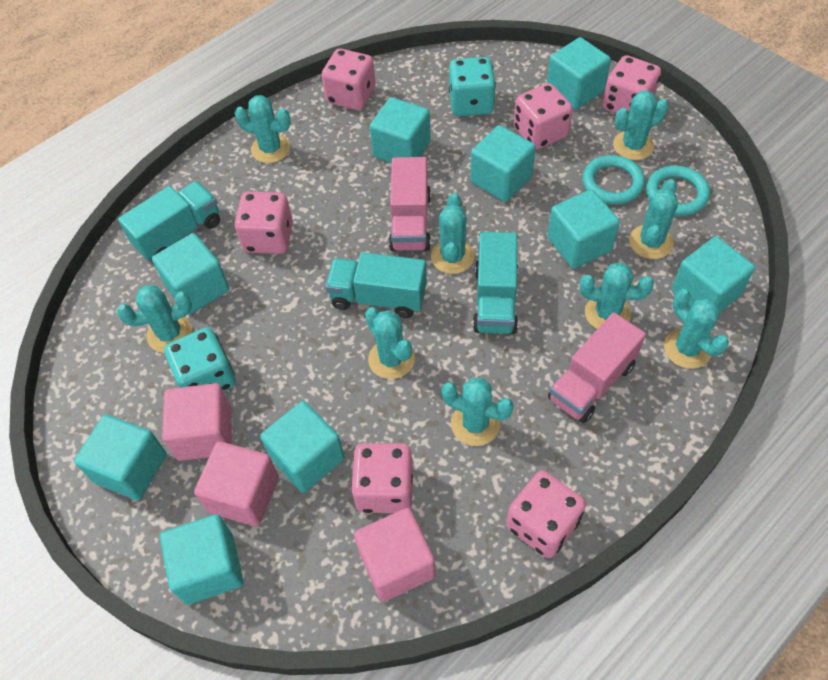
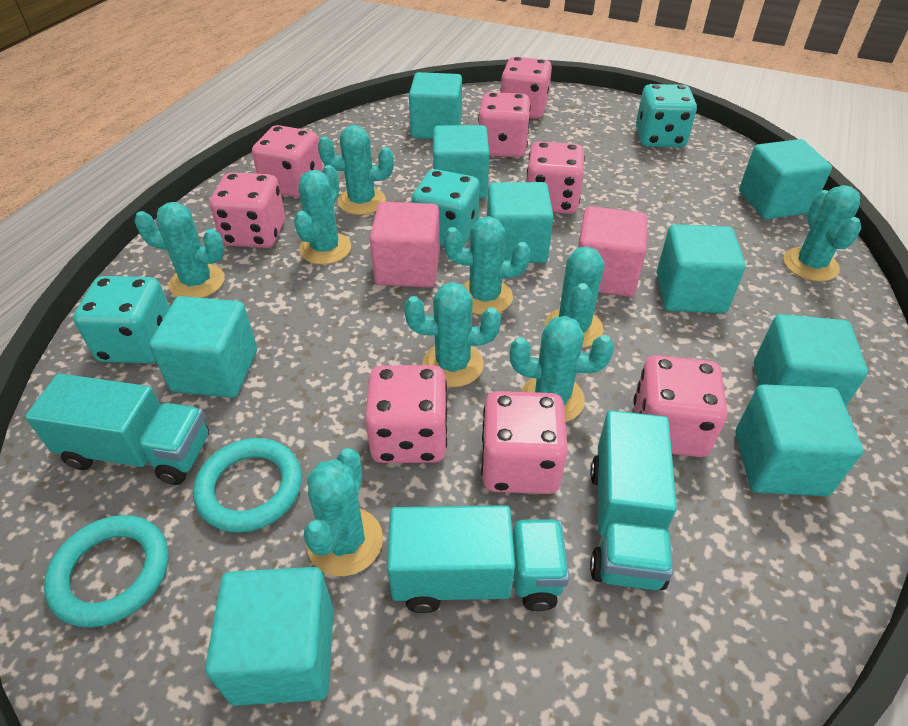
pink cube: 3 -> 2
pink dice: 6 -> 8
pink truck: 2 -> 0
turquoise dice: 2 -> 3

